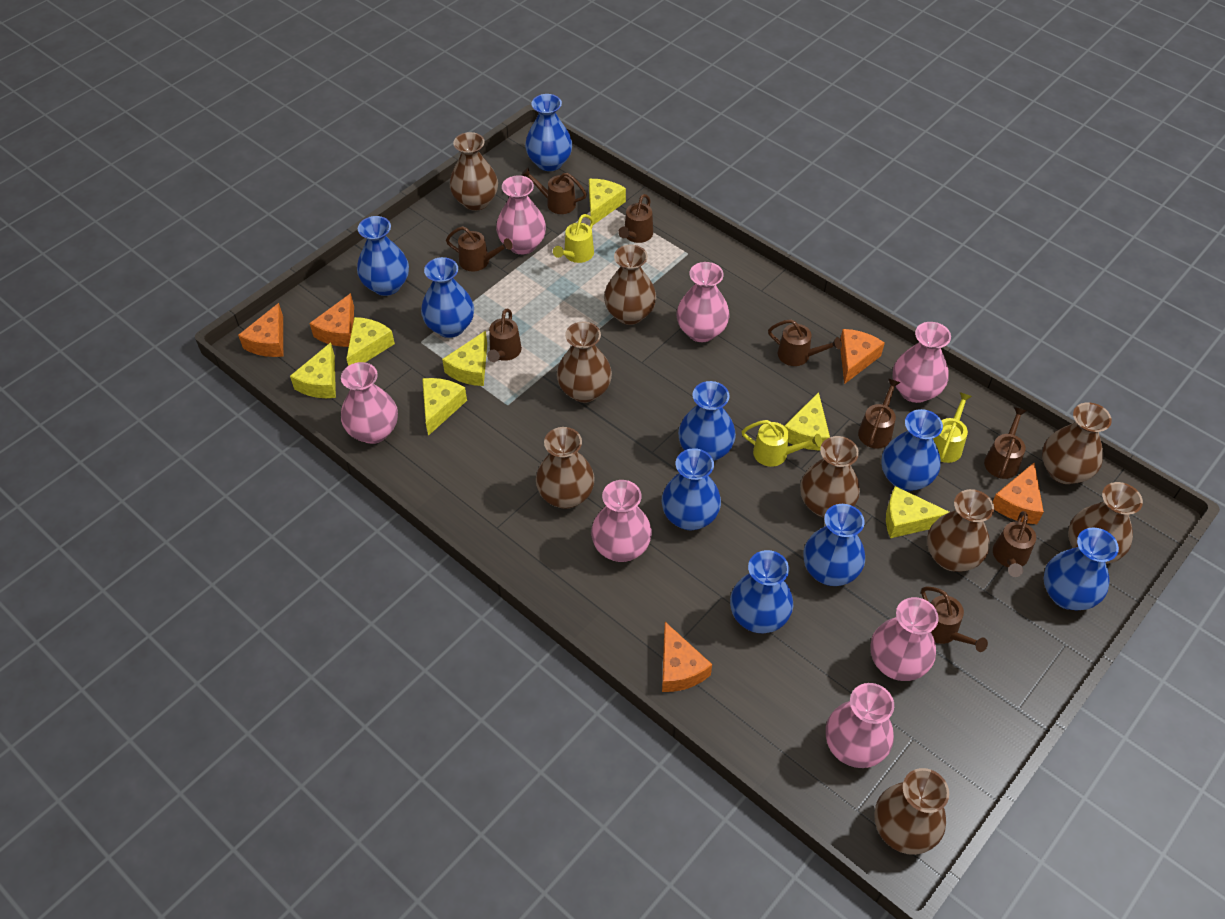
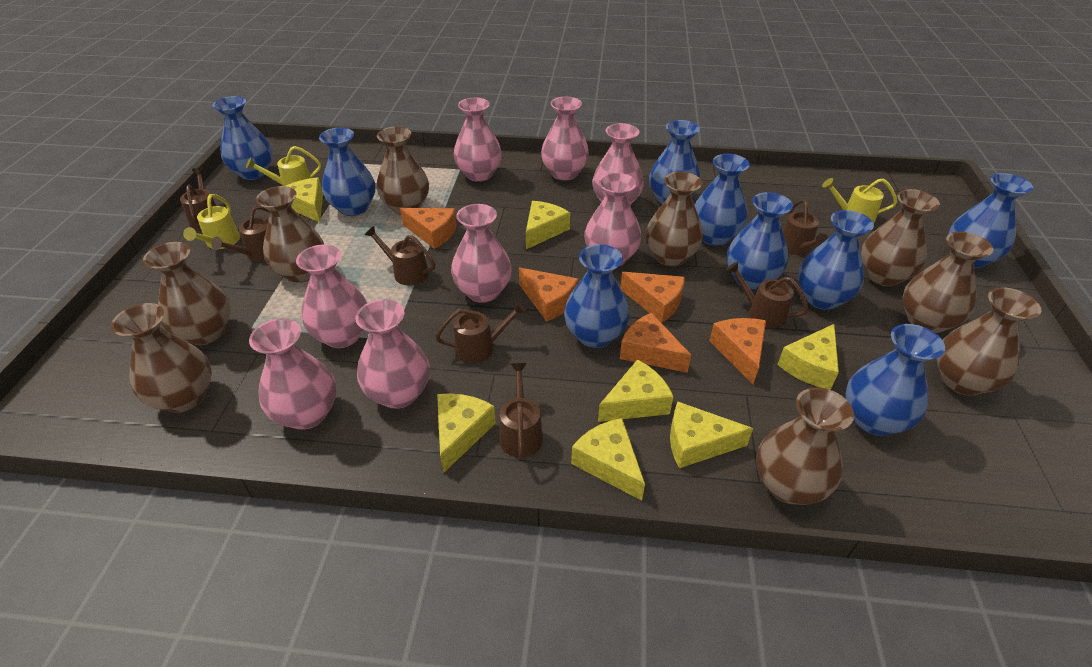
brown watering can: 9 -> 7
pink vase: 7 -> 8

